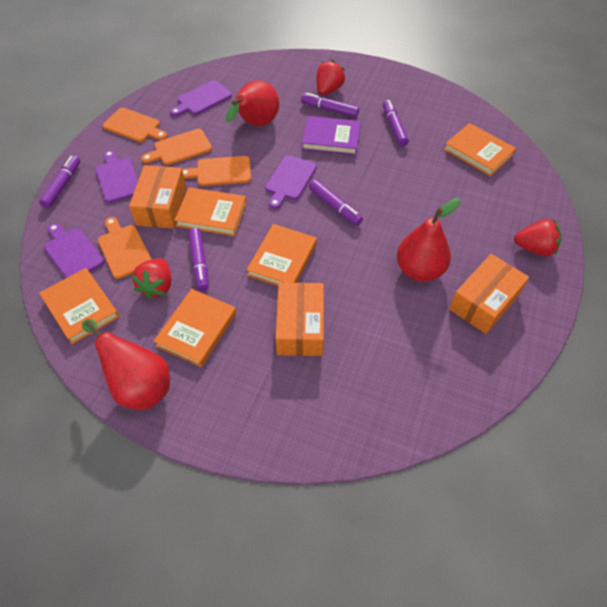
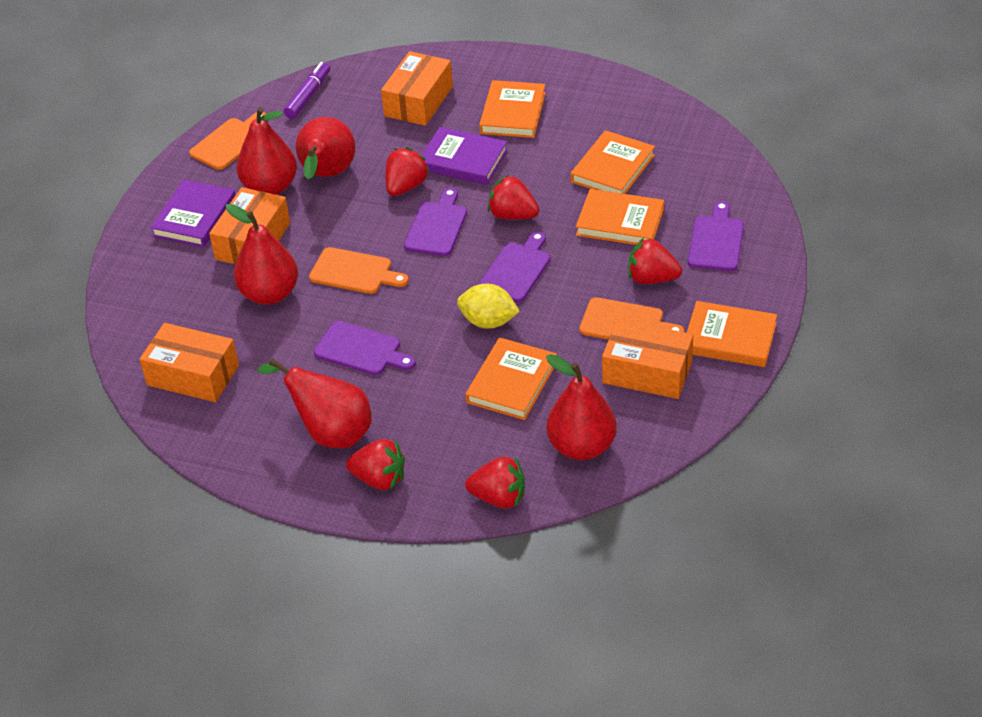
orange box: 3 -> 4
orange cutting board: 4 -> 3
purple book: 1 -> 2
purple marker: 5 -> 1
red pear: 3 -> 5
red strawberry: 3 -> 5
yellow lemon: 0 -> 1

